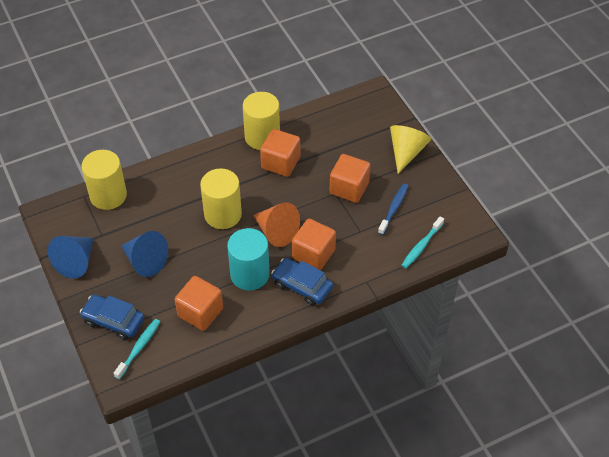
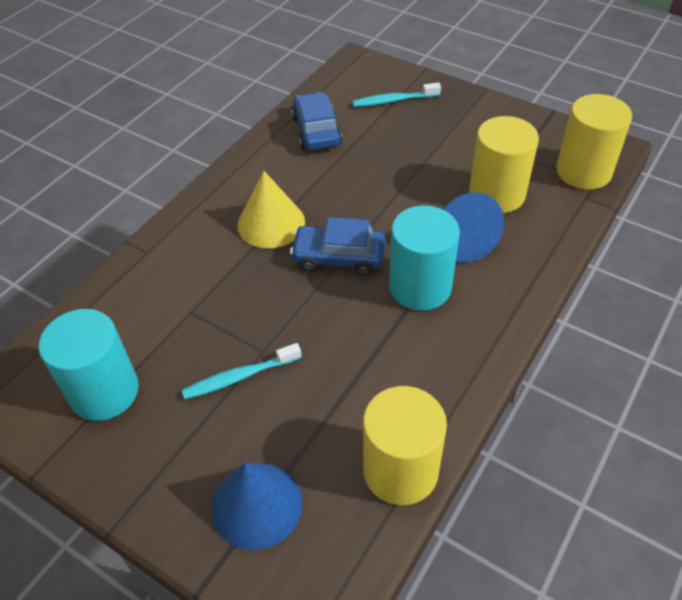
blue toothbrush: 1 -> 0
orange cone: 1 -> 0
orange cube: 4 -> 0
turquoise cylinder: 1 -> 2

